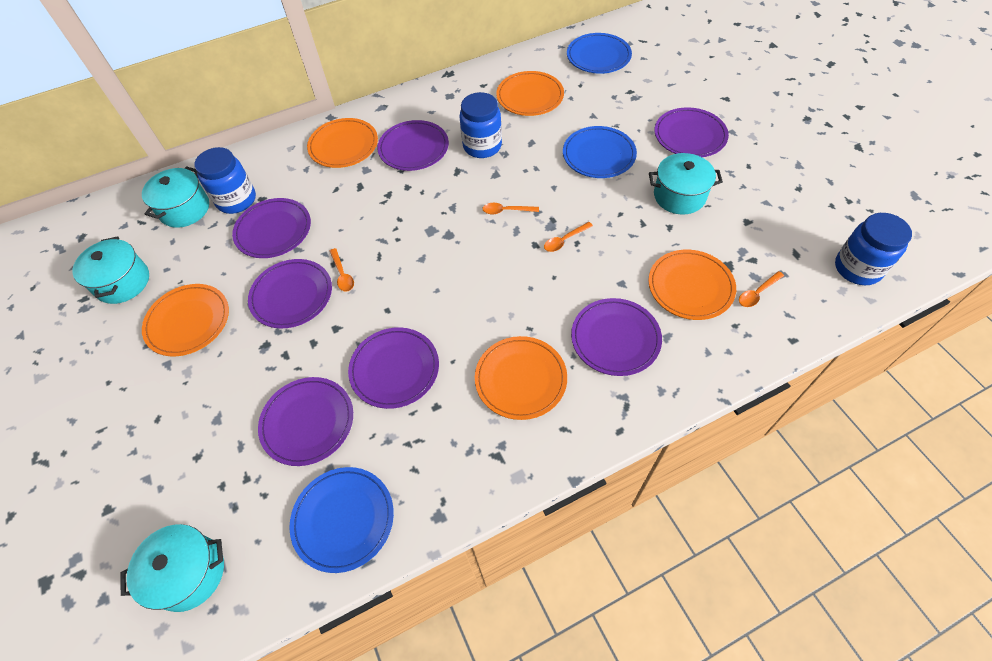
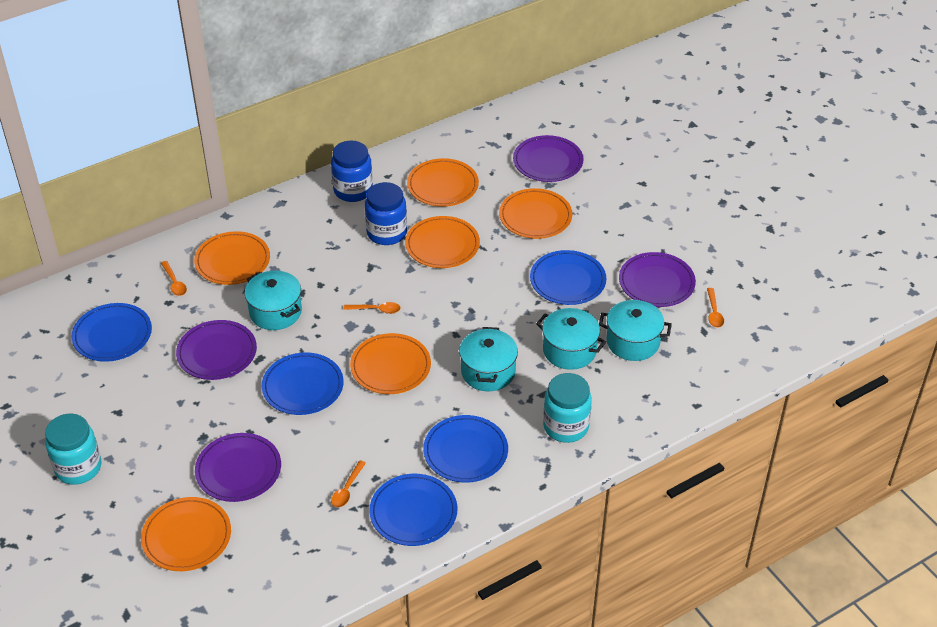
blue jar: 3 -> 2
blue plate: 3 -> 5
orange plate: 5 -> 6
purple plate: 7 -> 4
turquoise jar: 0 -> 2

